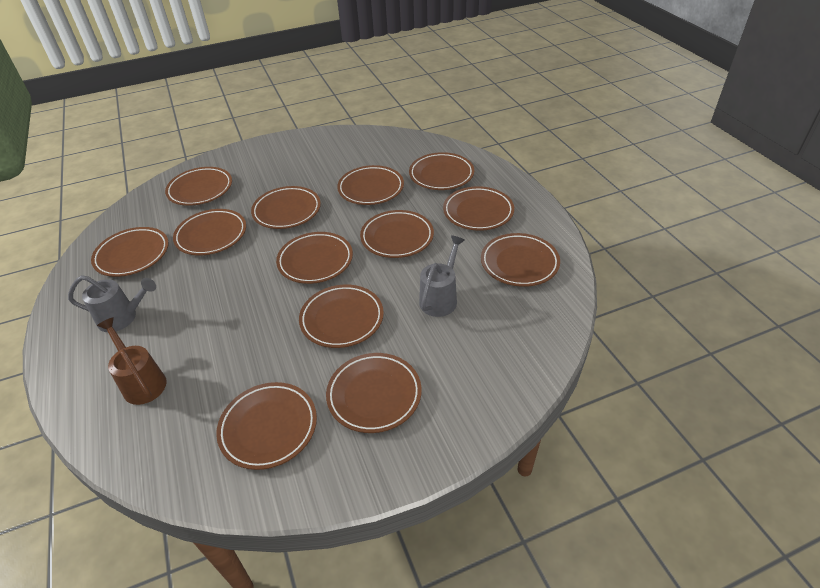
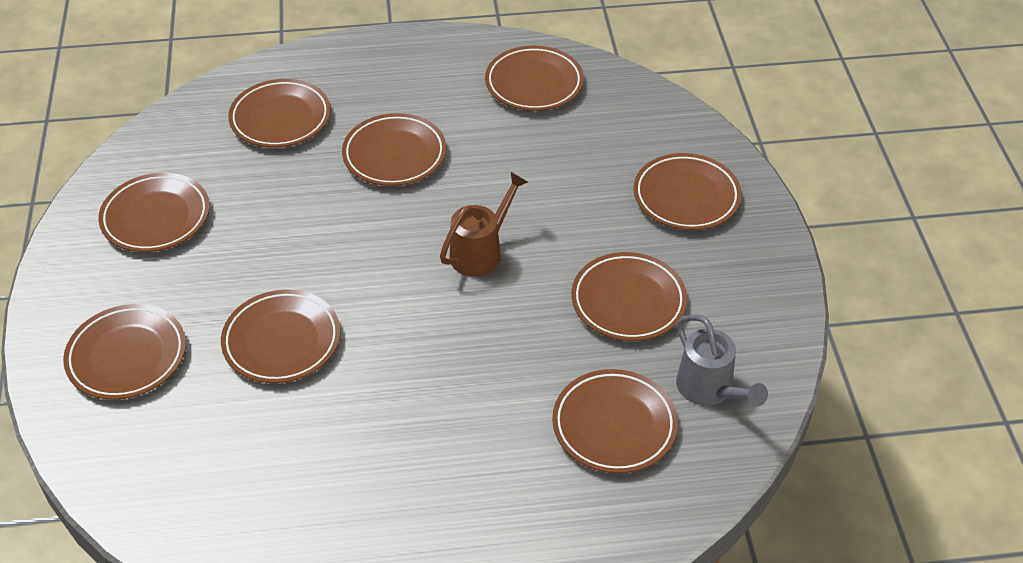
brown plate: 13 -> 9
grey watering can: 2 -> 1

